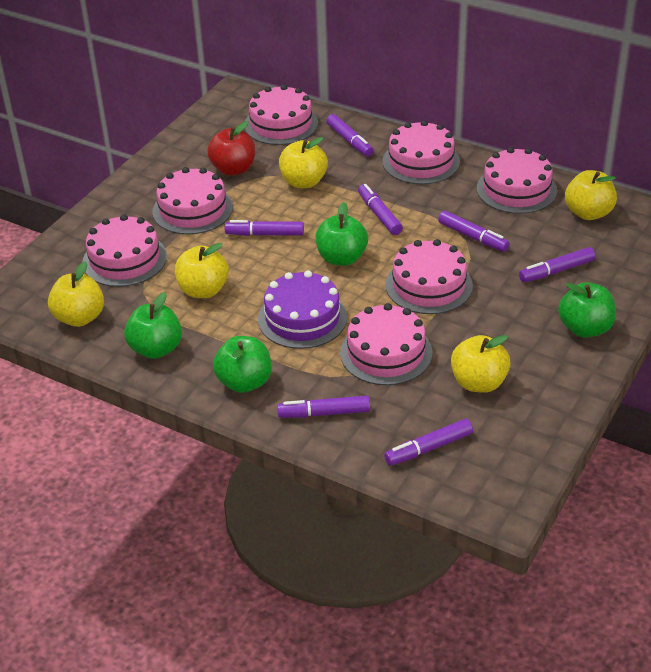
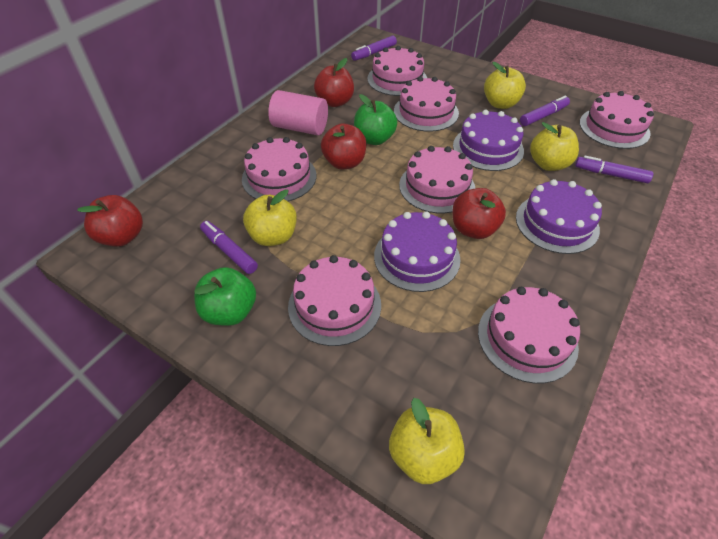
green apple: 4 -> 2
pink cylinder: 0 -> 1
purple cake: 1 -> 3
purple marker: 7 -> 4
red apple: 1 -> 4
yellow apple: 5 -> 4

